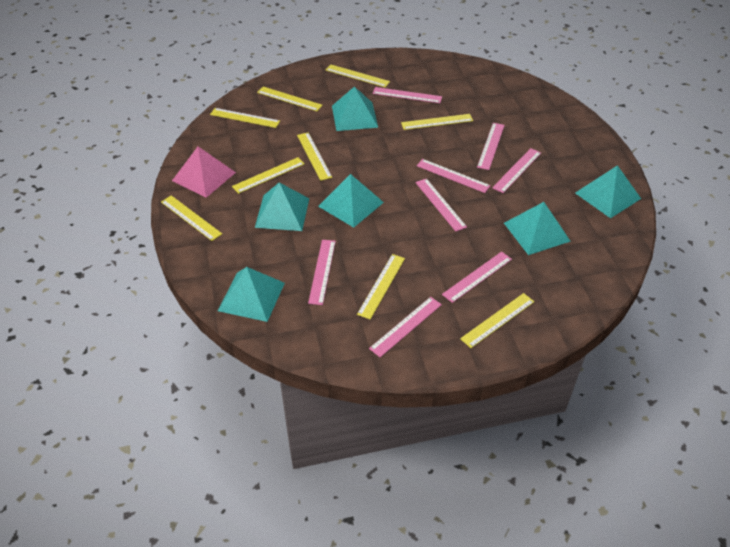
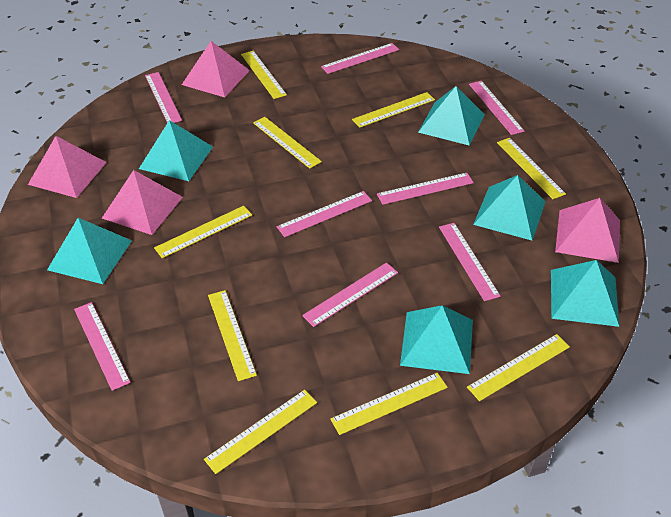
pink pyramid: 1 -> 4

